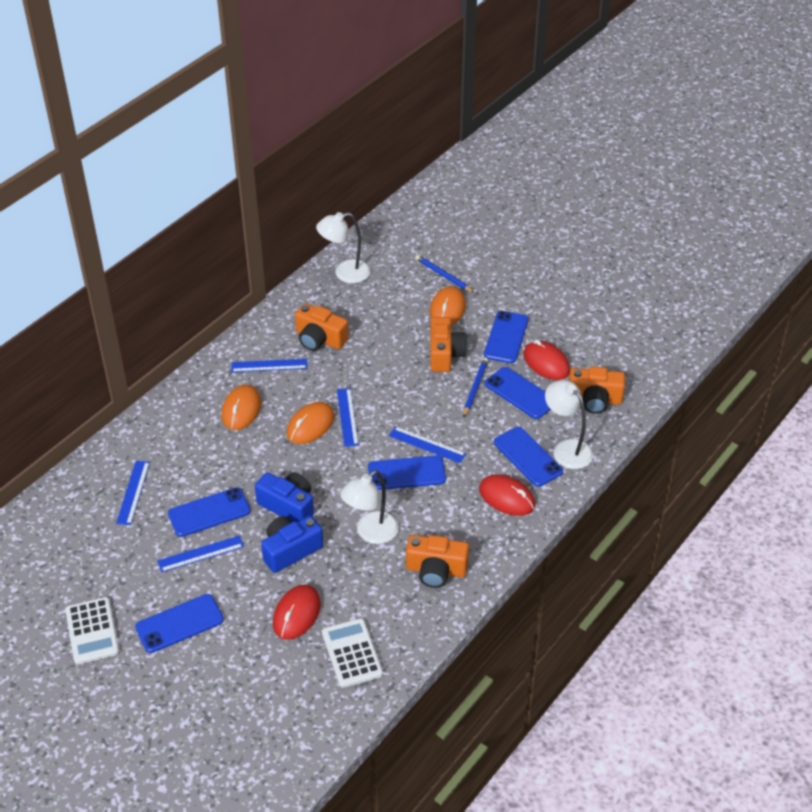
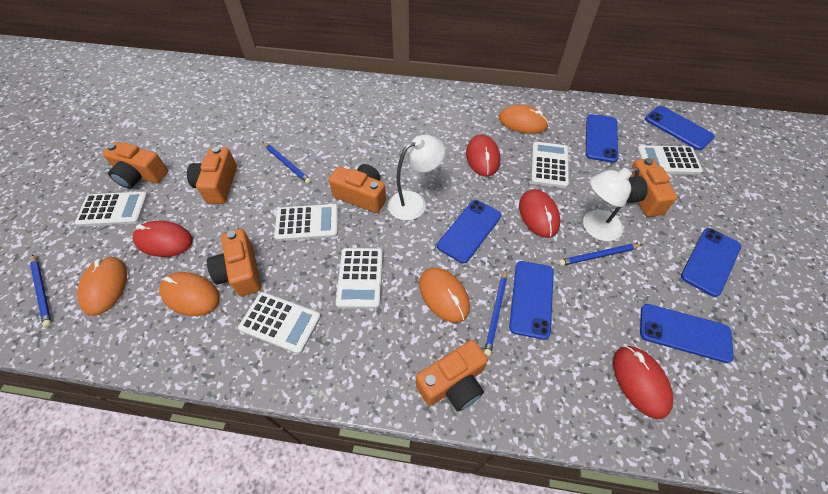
blue camera: 2 -> 0
blue pencil: 2 -> 4
blue ruler: 5 -> 0
orange camera: 4 -> 6
orange mouse: 3 -> 4
red mouse: 3 -> 4
white calculator: 2 -> 6
white lamp: 3 -> 2

